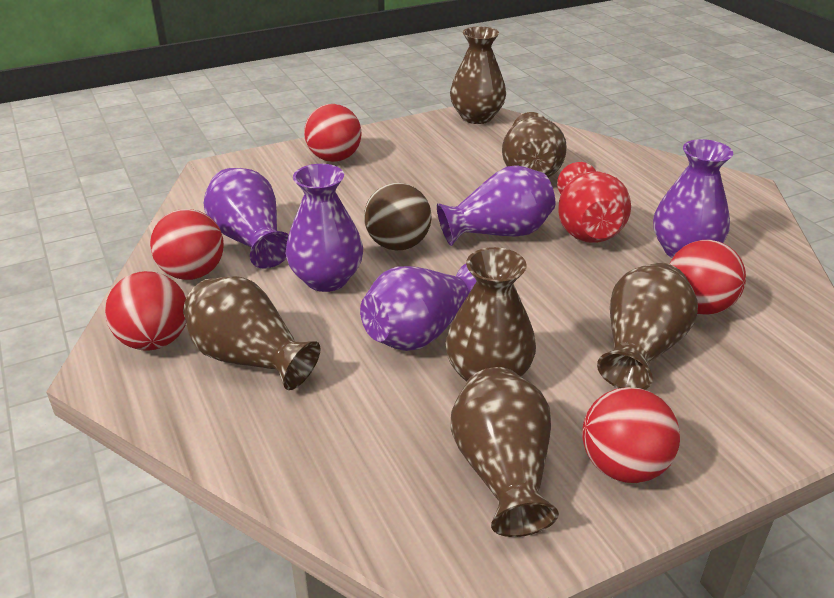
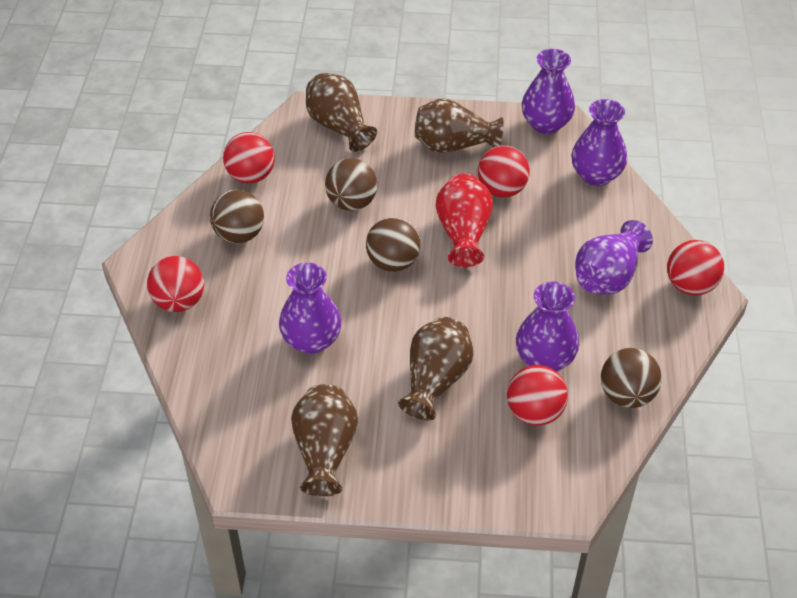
brown ball: 1 -> 4
brown vase: 6 -> 4

